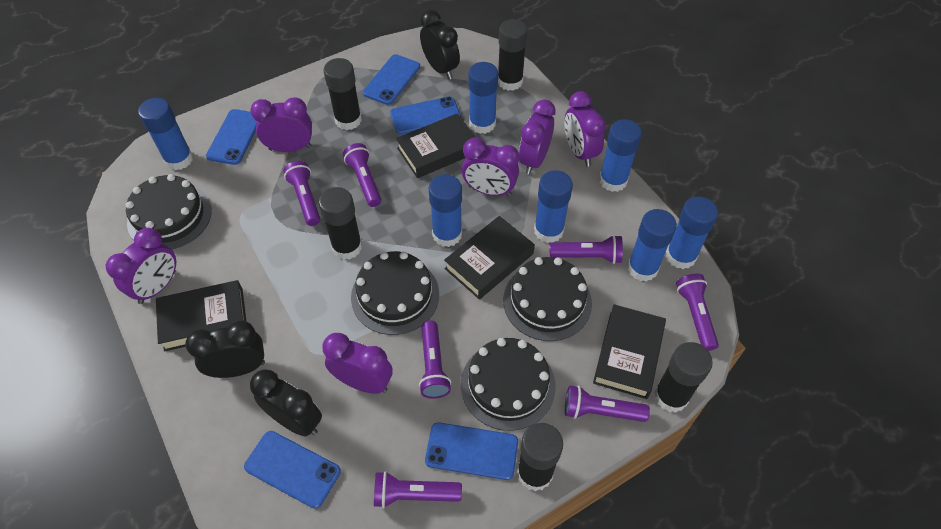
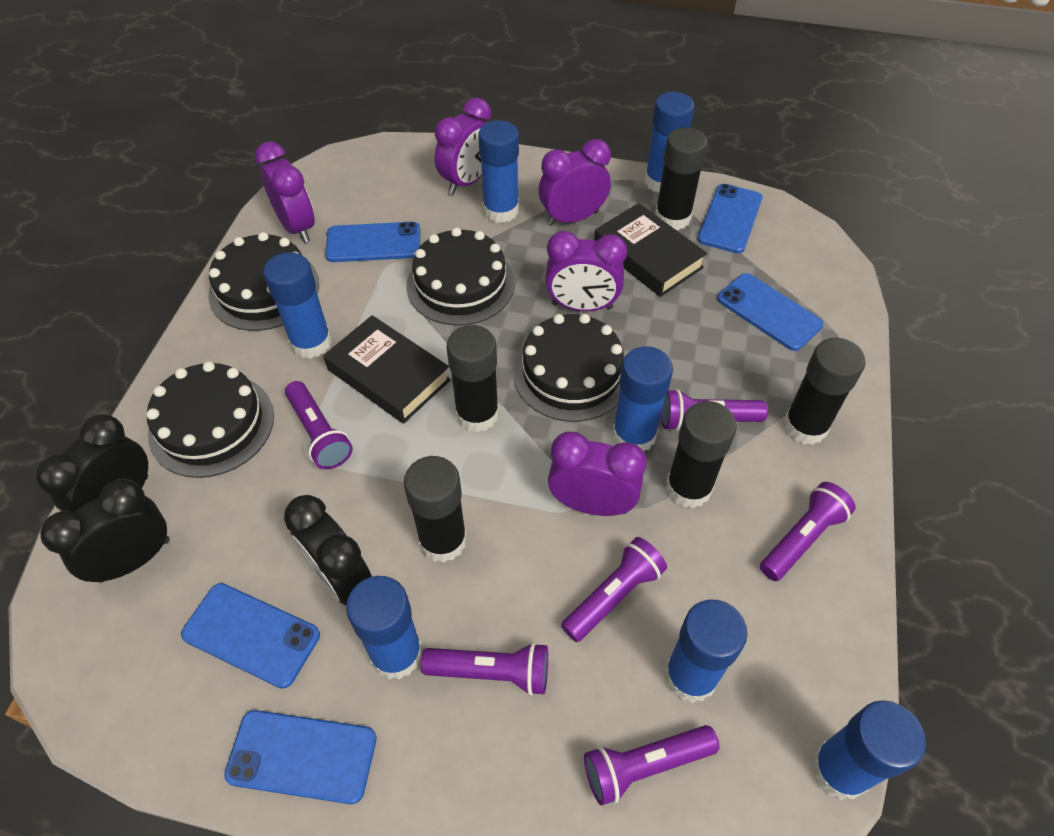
black book: 4 -> 2
purple clock: 6 -> 5
purple flashlight: 7 -> 6

